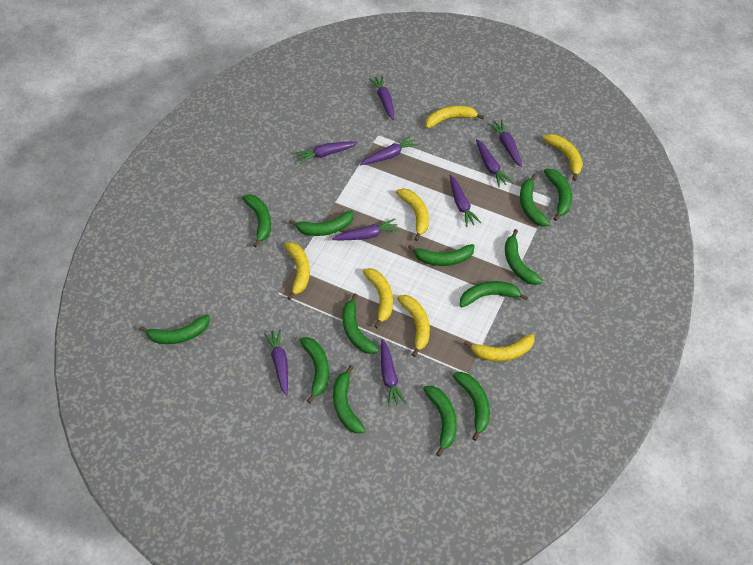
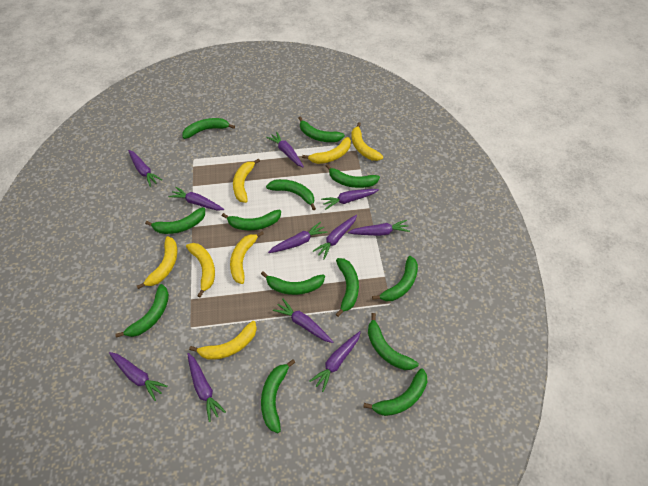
purple carrot: 9 -> 11

